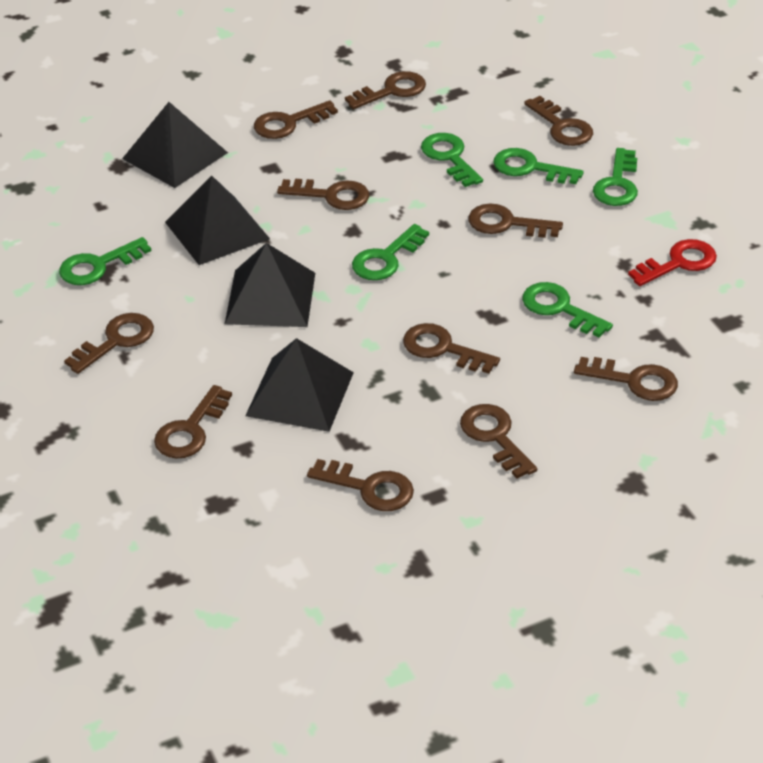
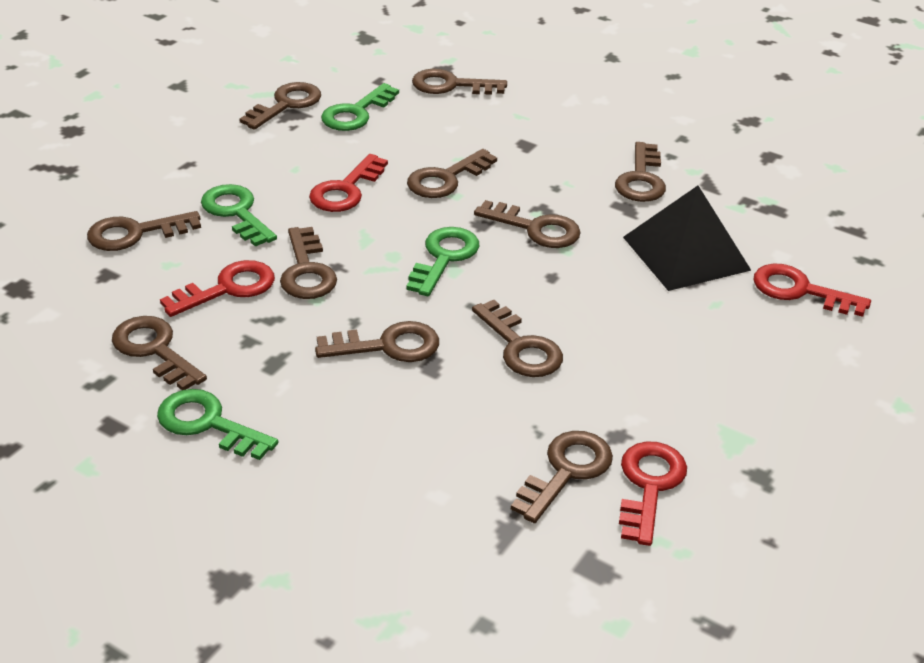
black pyramid: 4 -> 1
green key: 6 -> 4
red key: 1 -> 4

